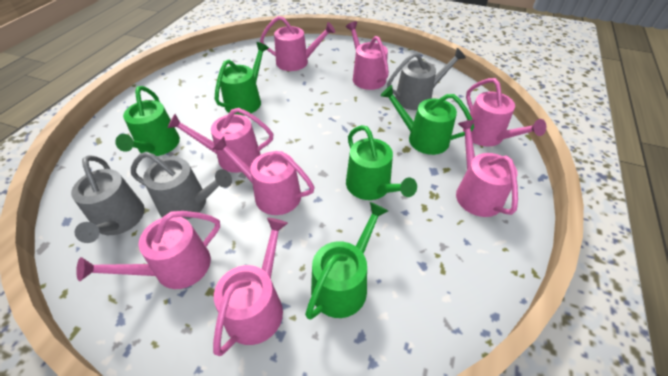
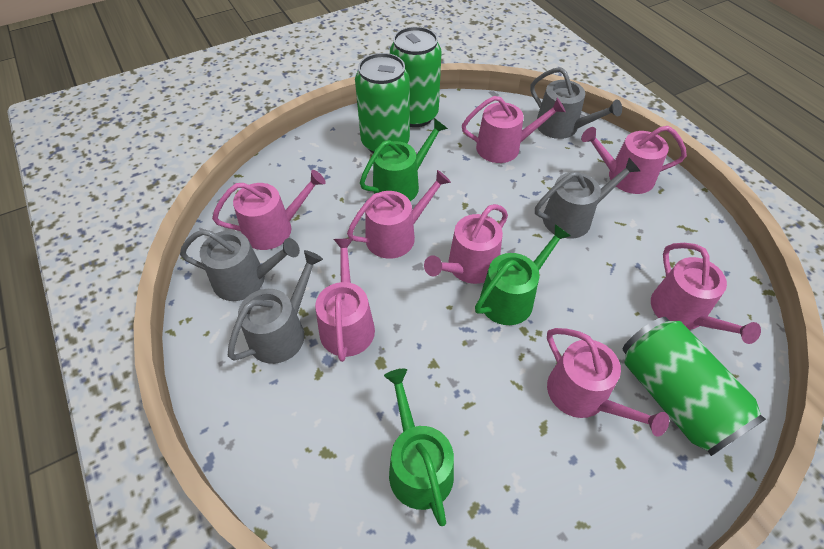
green can: 0 -> 3
green watering can: 5 -> 3
grey watering can: 3 -> 4

